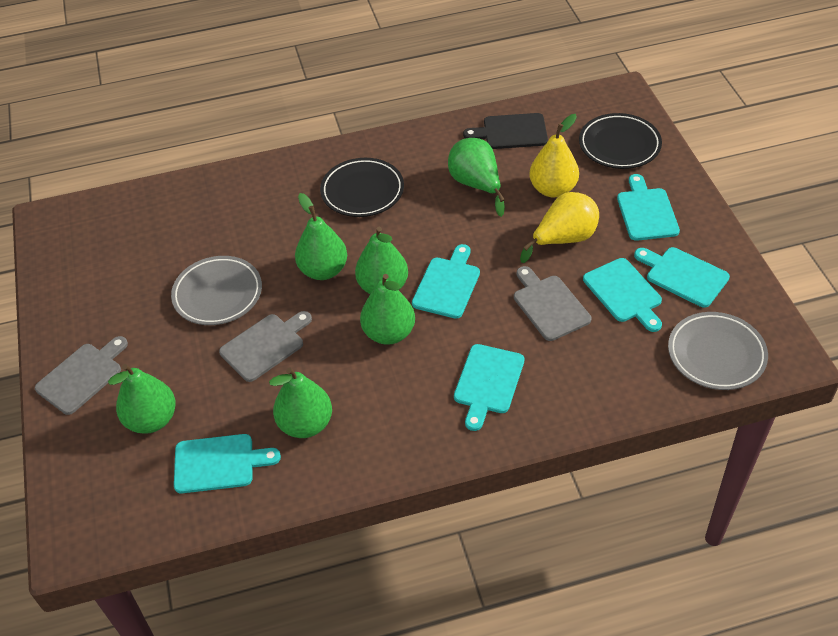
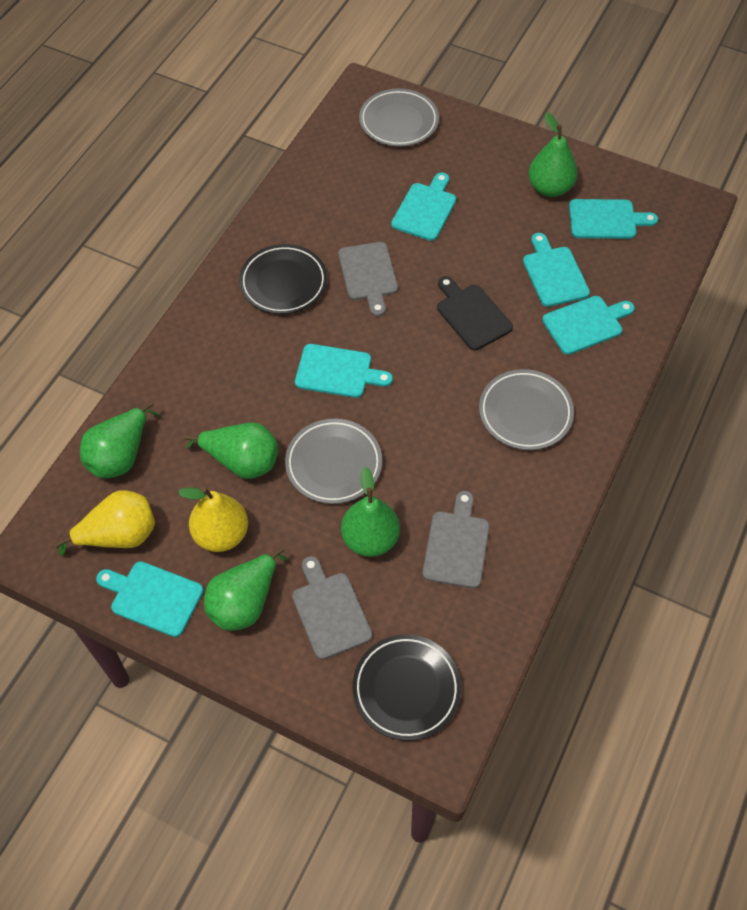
green pear: 6 -> 5
grey plate: 2 -> 3

